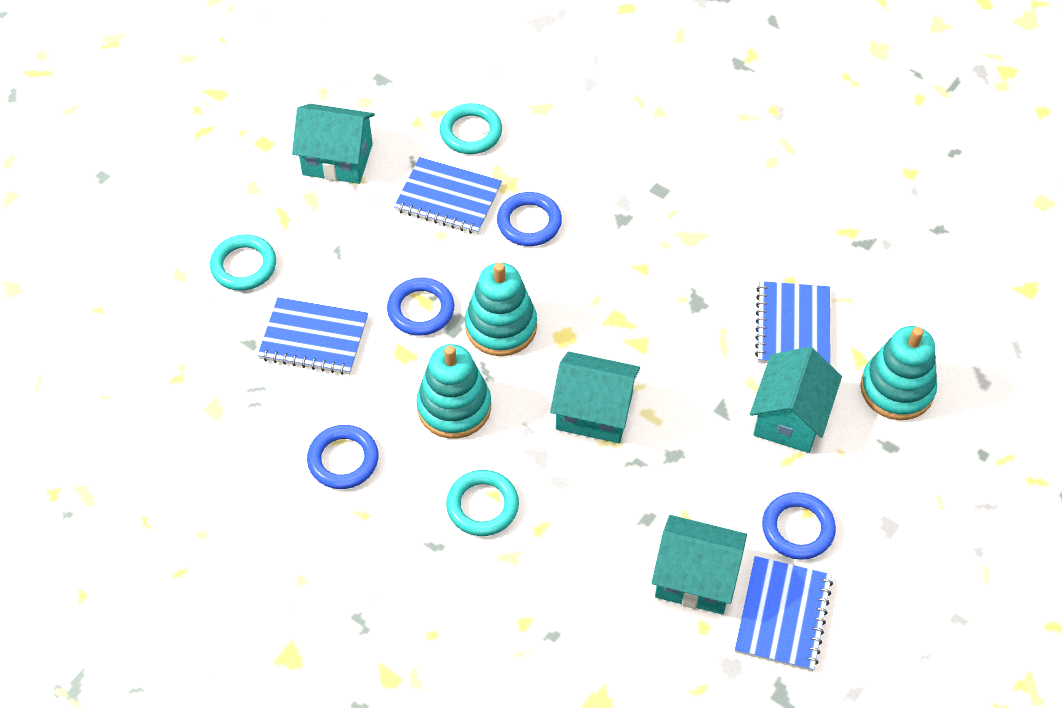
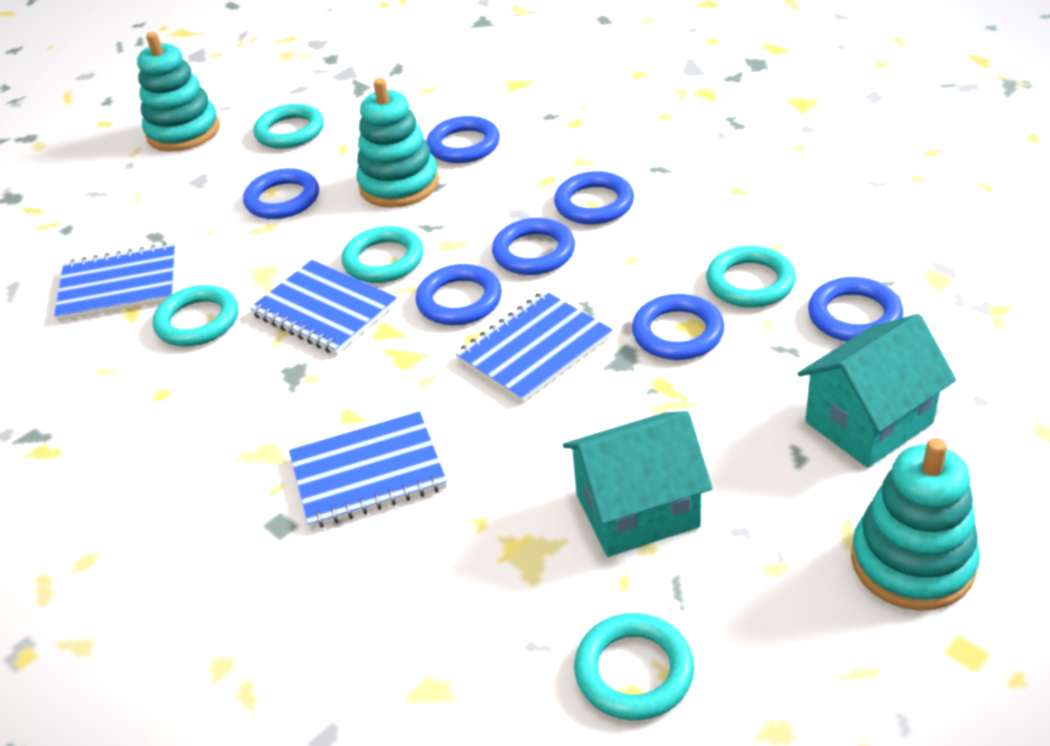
blue ring: 4 -> 7
turquoise house: 4 -> 2
turquoise ring: 3 -> 5

